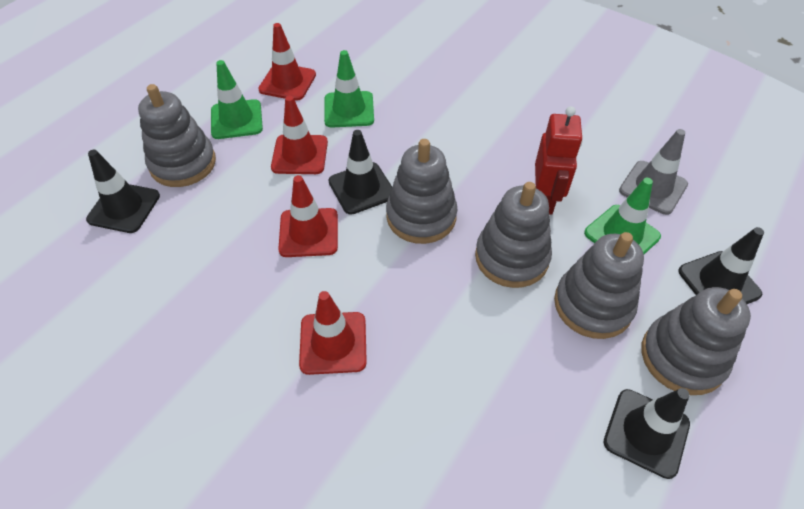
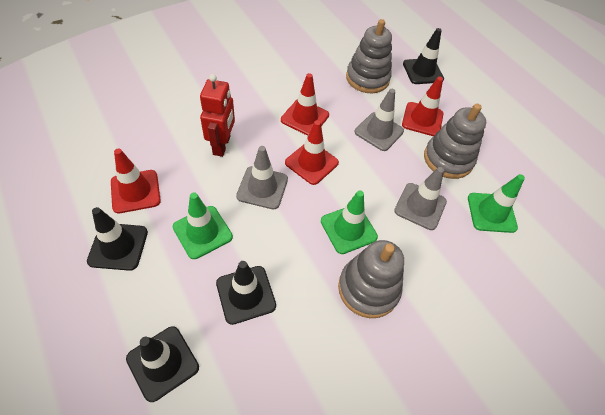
grey stacking toy: 5 -> 3
grey traffic cone: 1 -> 3

